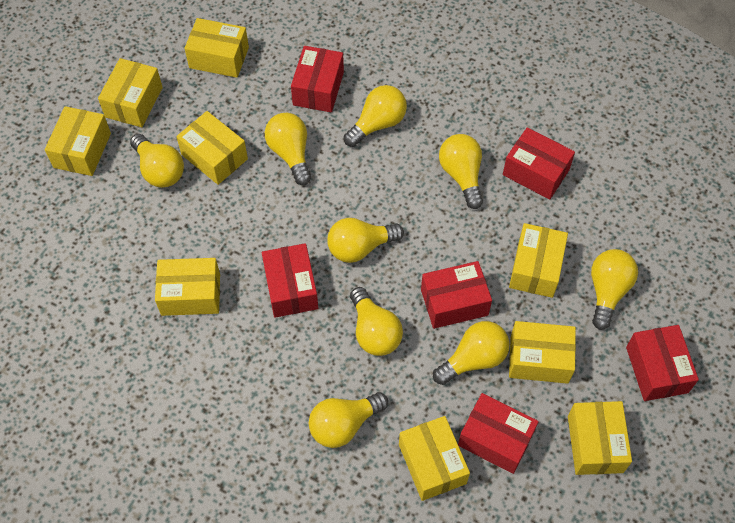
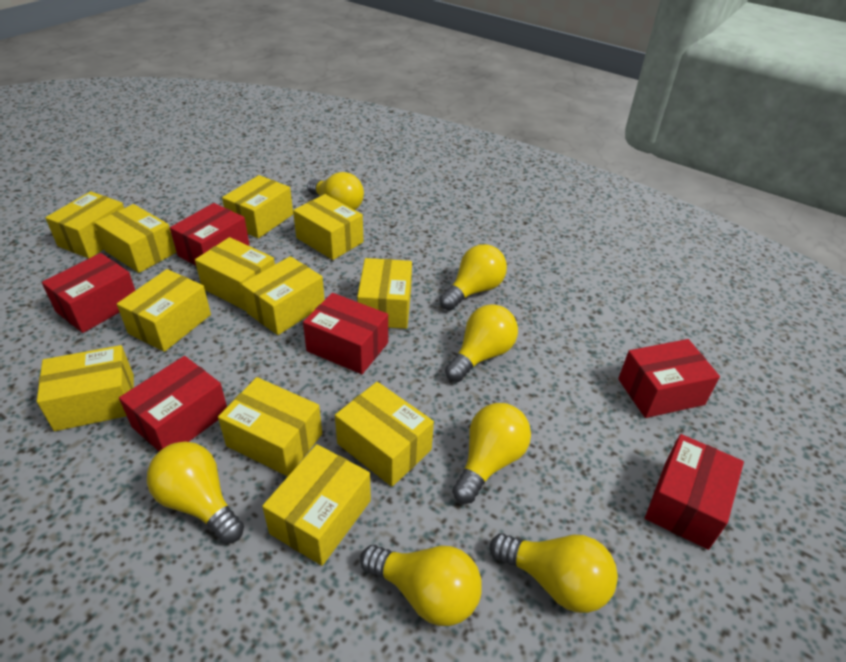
yellow box: 9 -> 12
yellow light bulb: 9 -> 7

